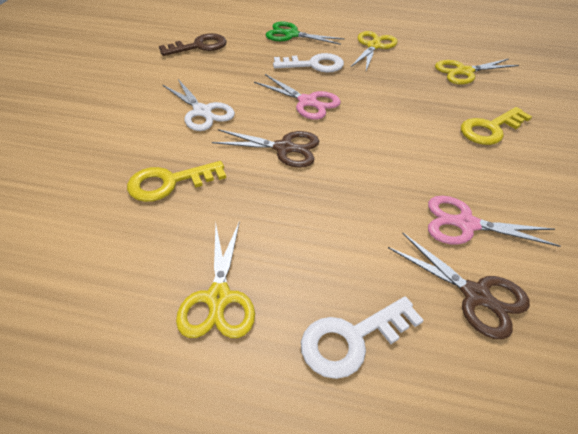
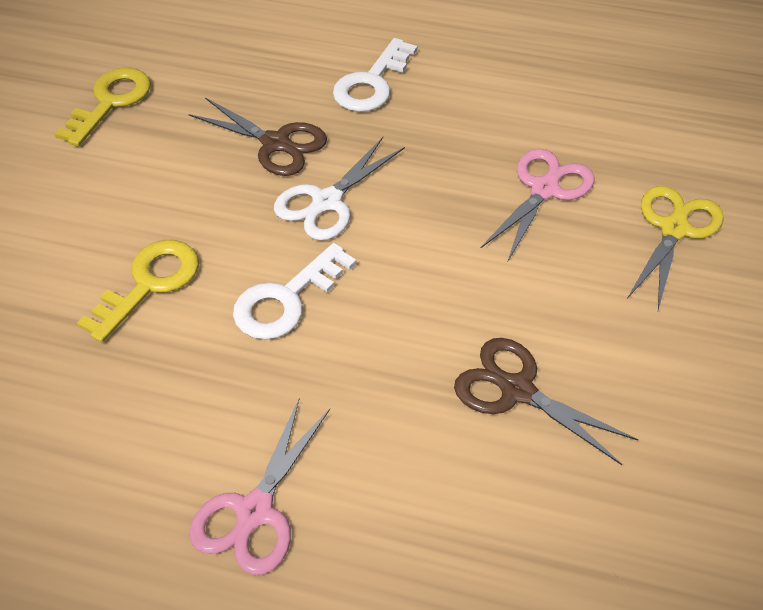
brown key: 1 -> 0
green scissors: 1 -> 0
yellow scissors: 3 -> 1

